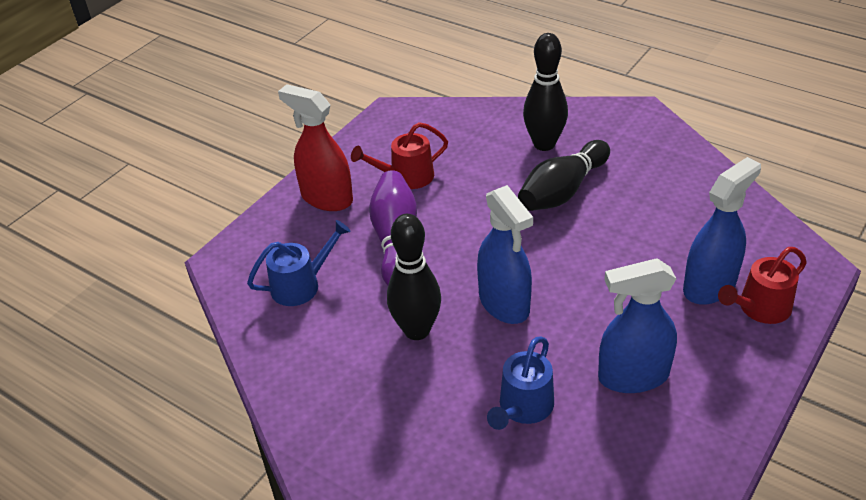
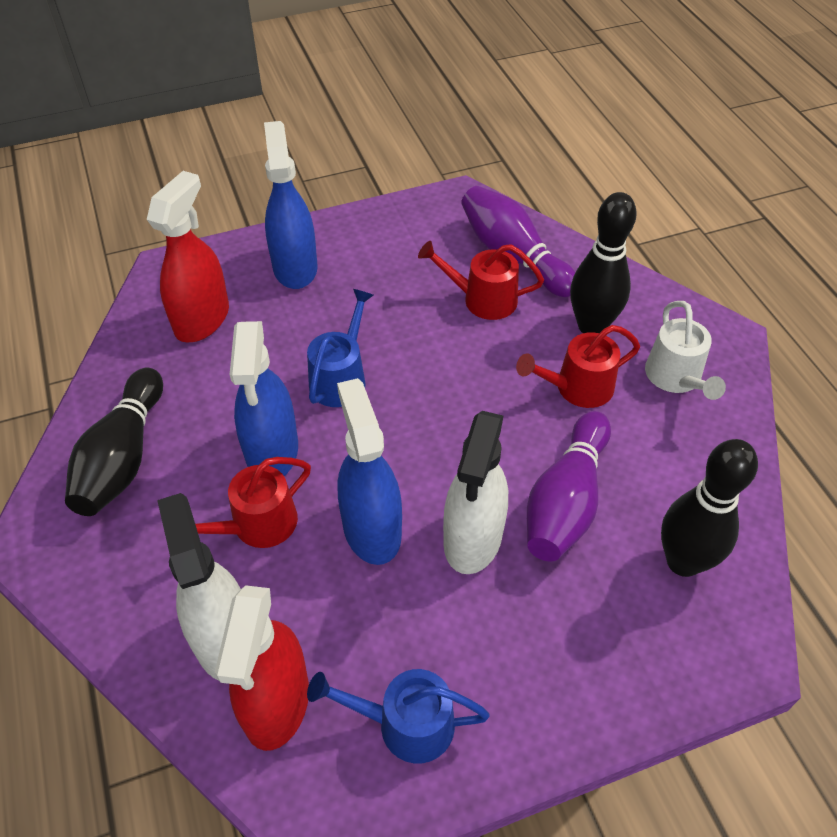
purple bowling pin: 1 -> 2
red spray bottle: 1 -> 2
red watering can: 2 -> 3
white spray bottle: 0 -> 2
white watering can: 0 -> 1

